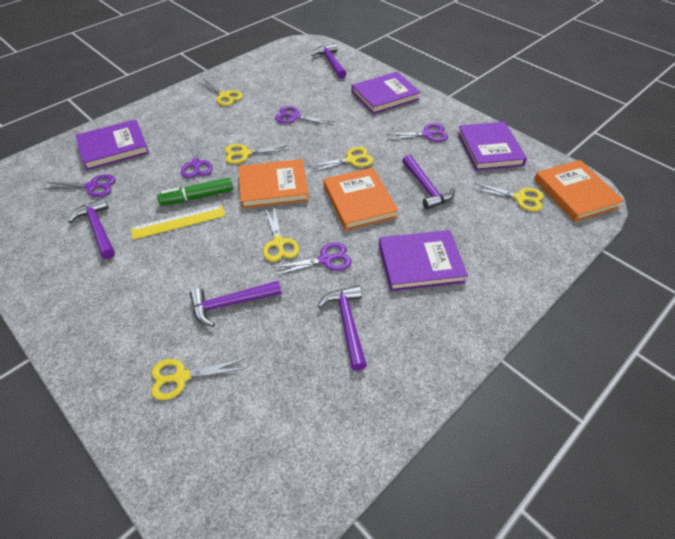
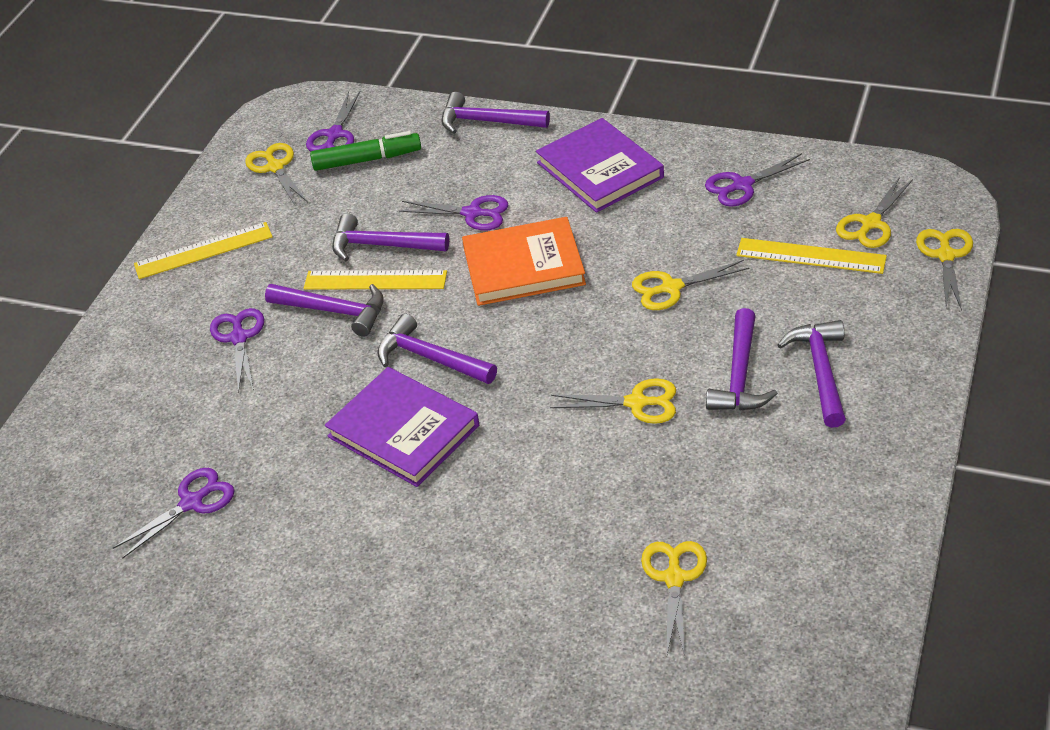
orange book: 3 -> 1
purple book: 4 -> 2
purple hammer: 5 -> 6
yellow ruler: 1 -> 3

